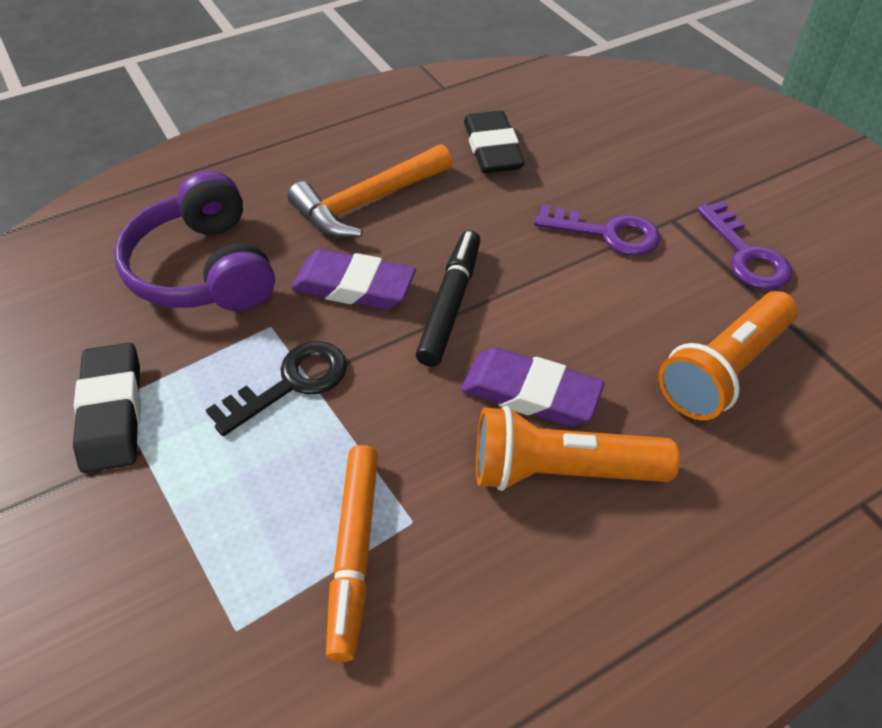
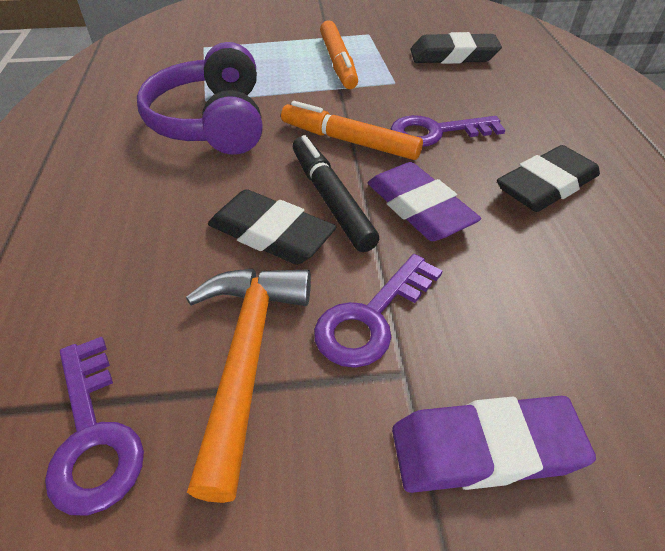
black eraser: 2 -> 3
black key: 1 -> 0
orange flashlight: 2 -> 0
orange marker: 1 -> 2
purple key: 2 -> 3

